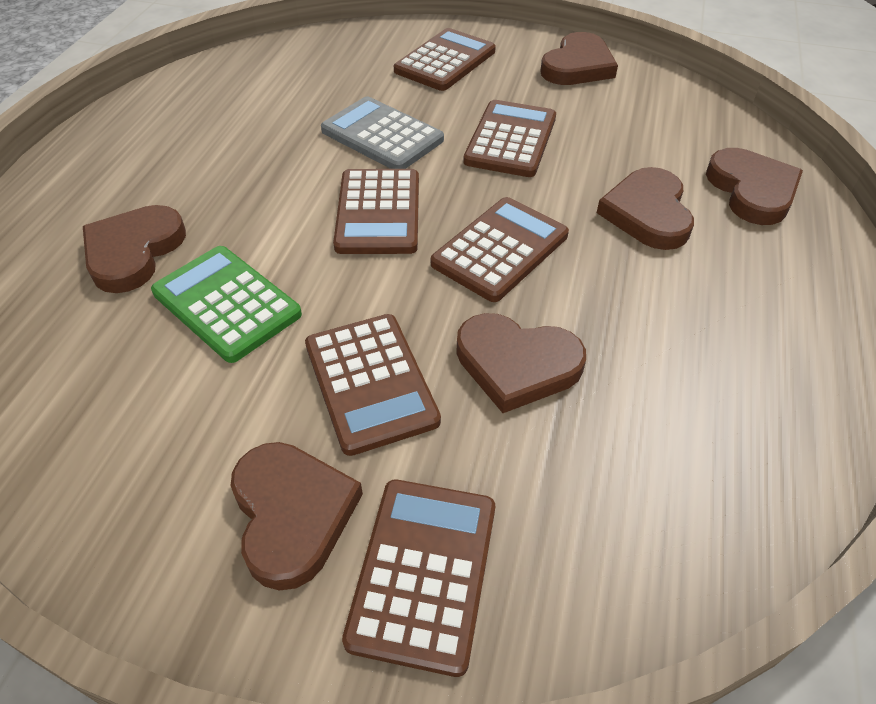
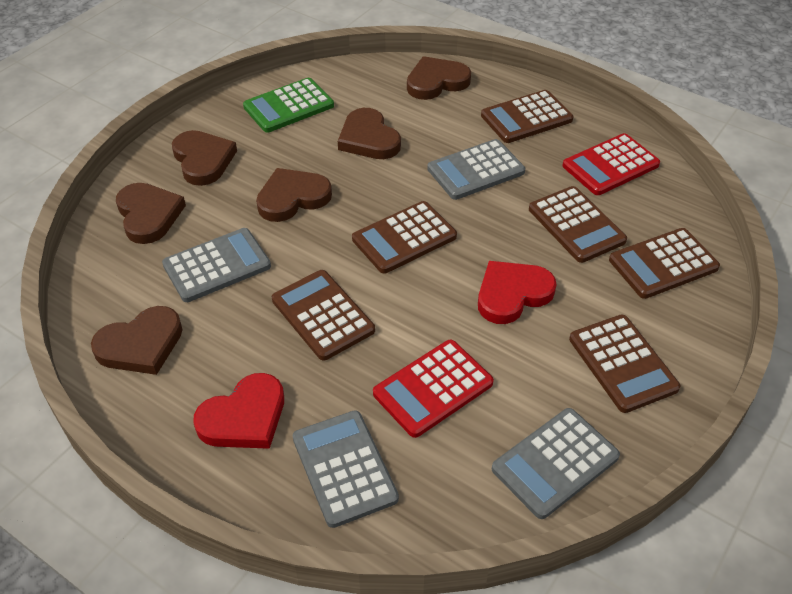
grey calculator: 1 -> 4
red calculator: 0 -> 2
red heart: 0 -> 2

